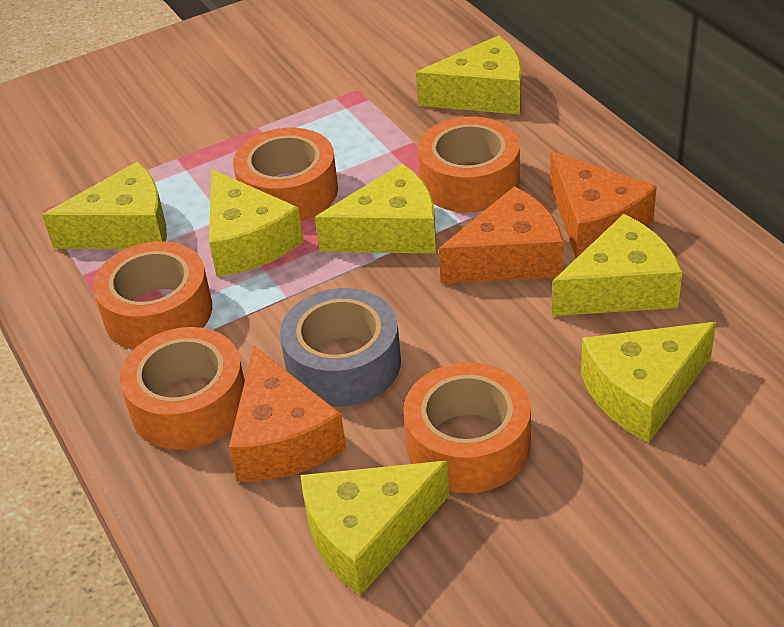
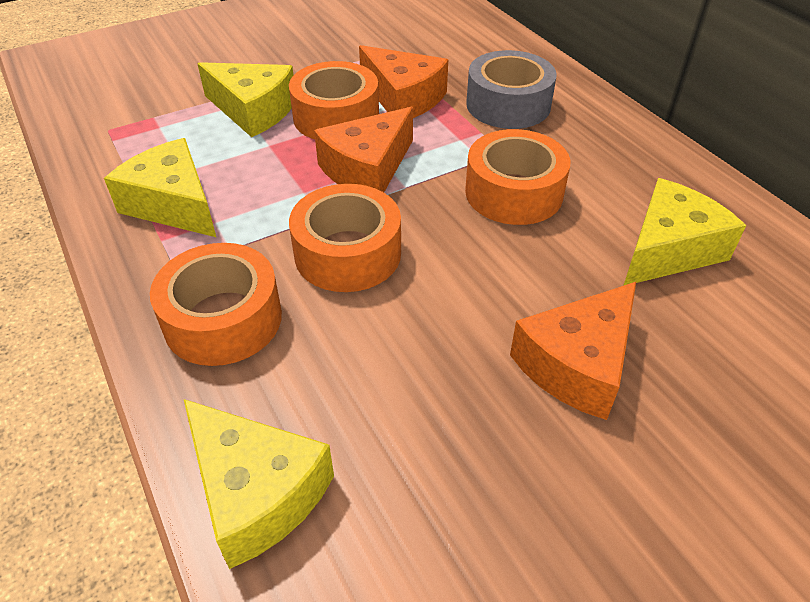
orange tape: 5 -> 4
yellow cheese: 7 -> 4

